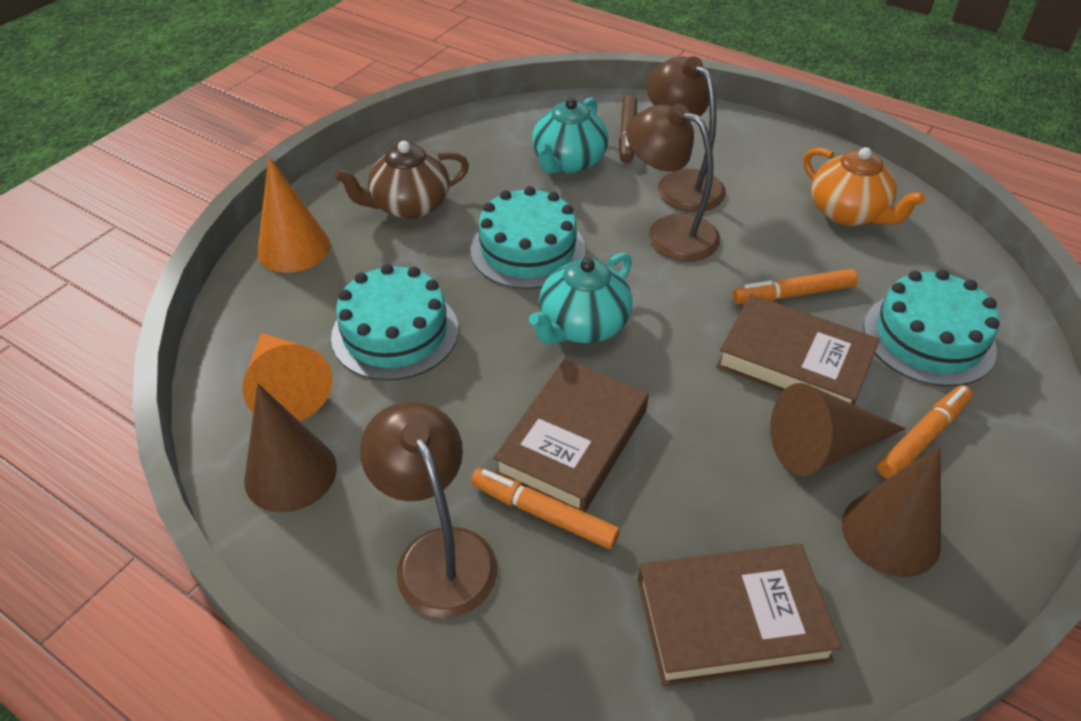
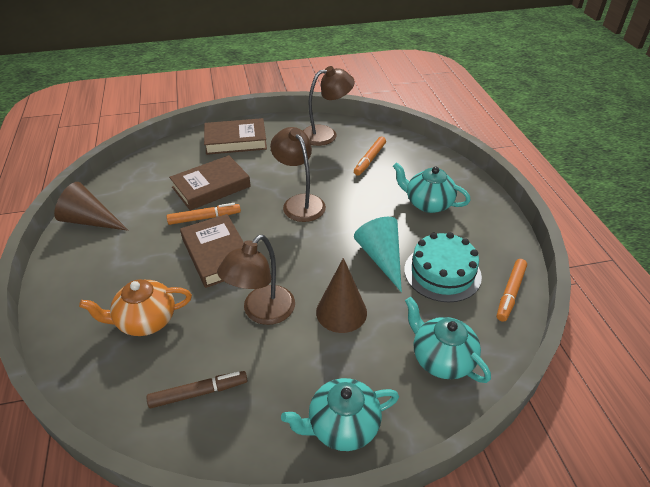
brown cone: 3 -> 2
brown teapot: 1 -> 0
orange cone: 2 -> 0
turquoise cake: 3 -> 1
turquoise cone: 0 -> 1
turquoise teapot: 2 -> 3

